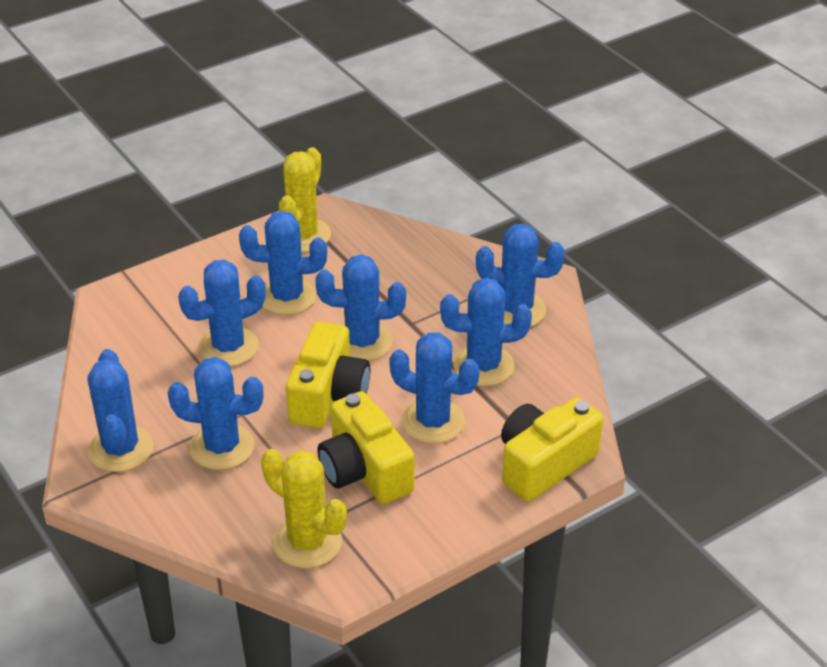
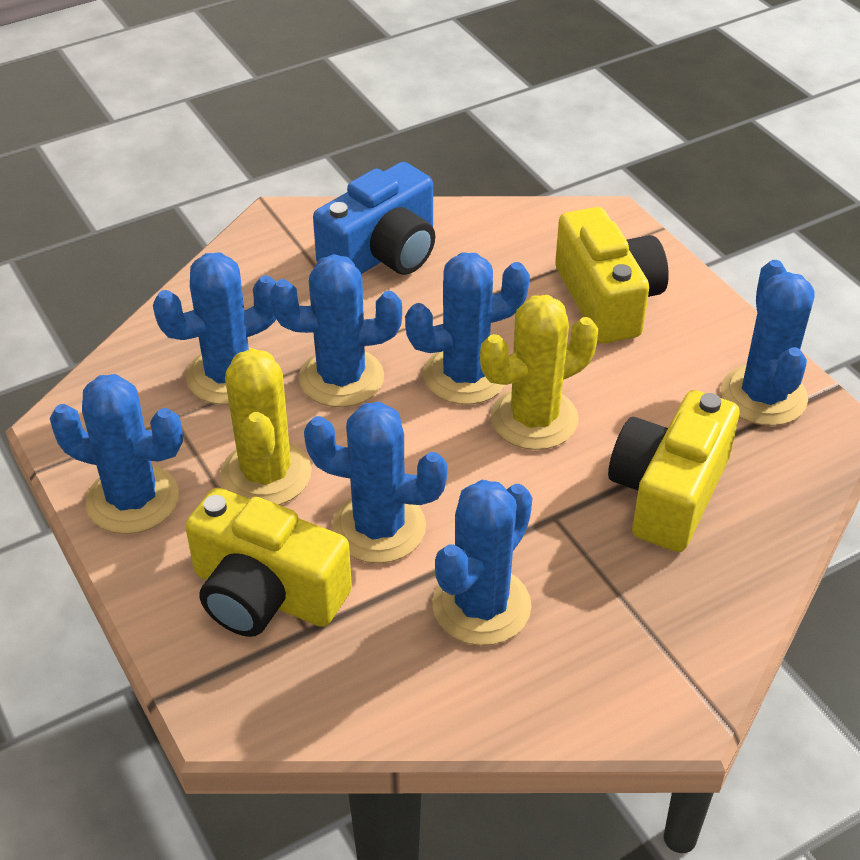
blue cactus: 8 -> 7
blue camera: 0 -> 1

